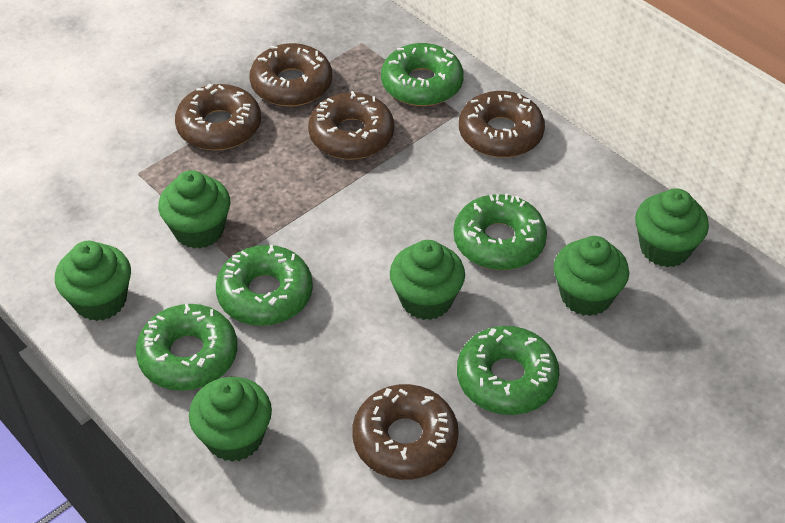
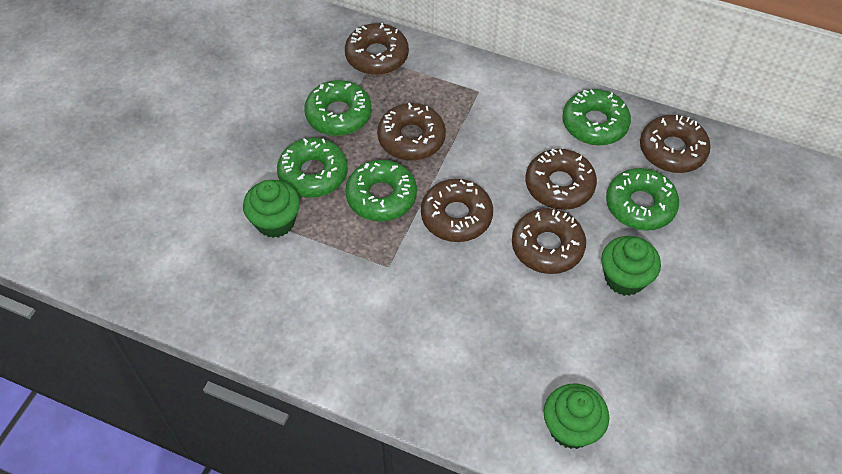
brown donut: 5 -> 6
green cupcake: 6 -> 3

